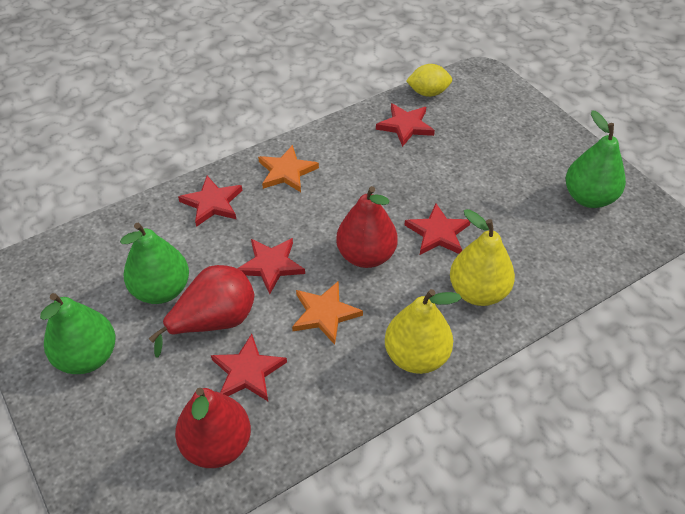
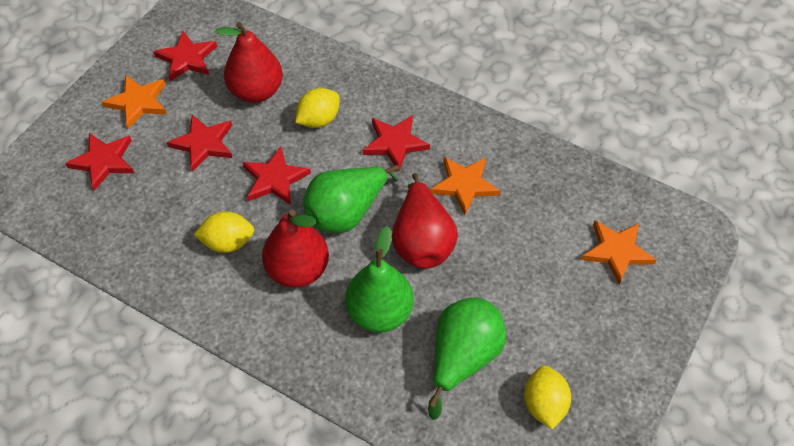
orange star: 2 -> 3
yellow lemon: 1 -> 3
yellow pear: 2 -> 0

